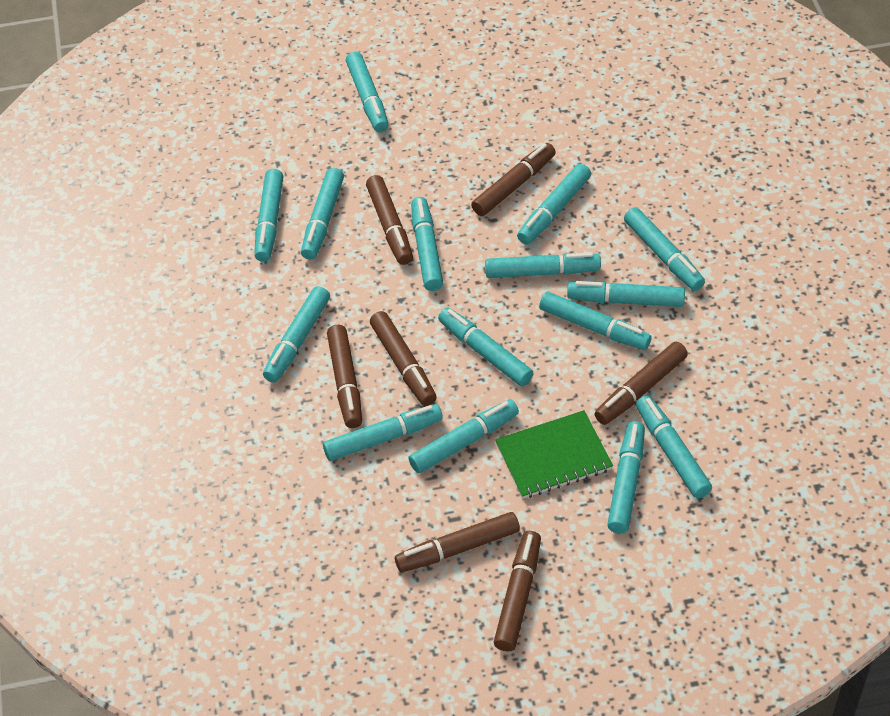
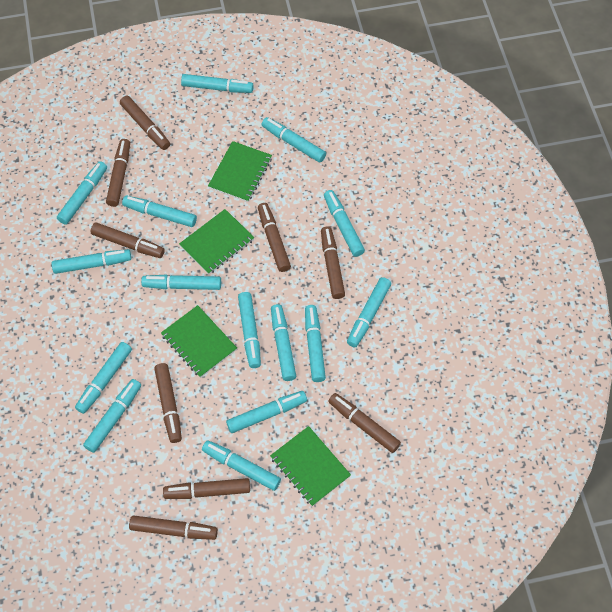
brown marker: 7 -> 9
green notebook: 1 -> 4

